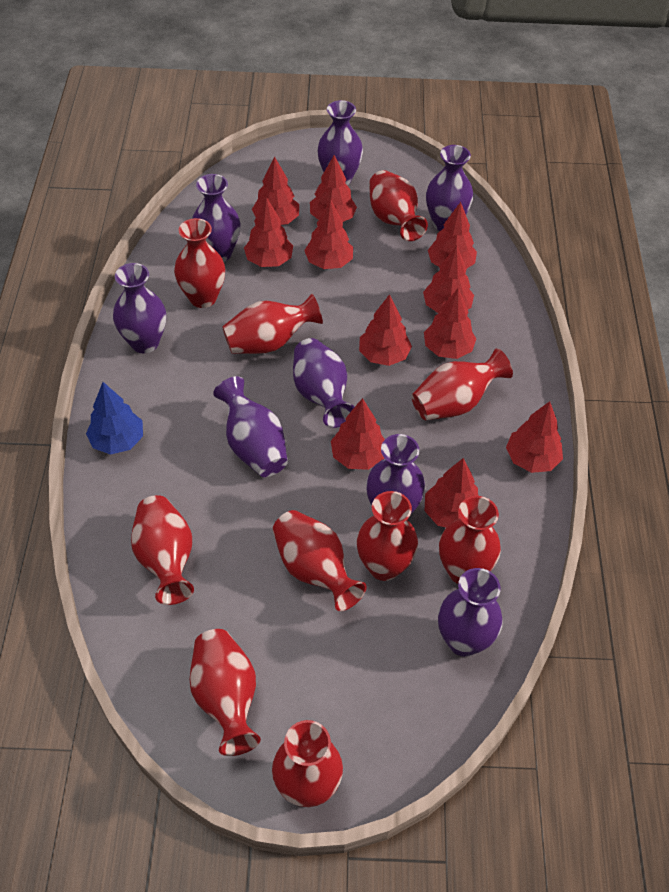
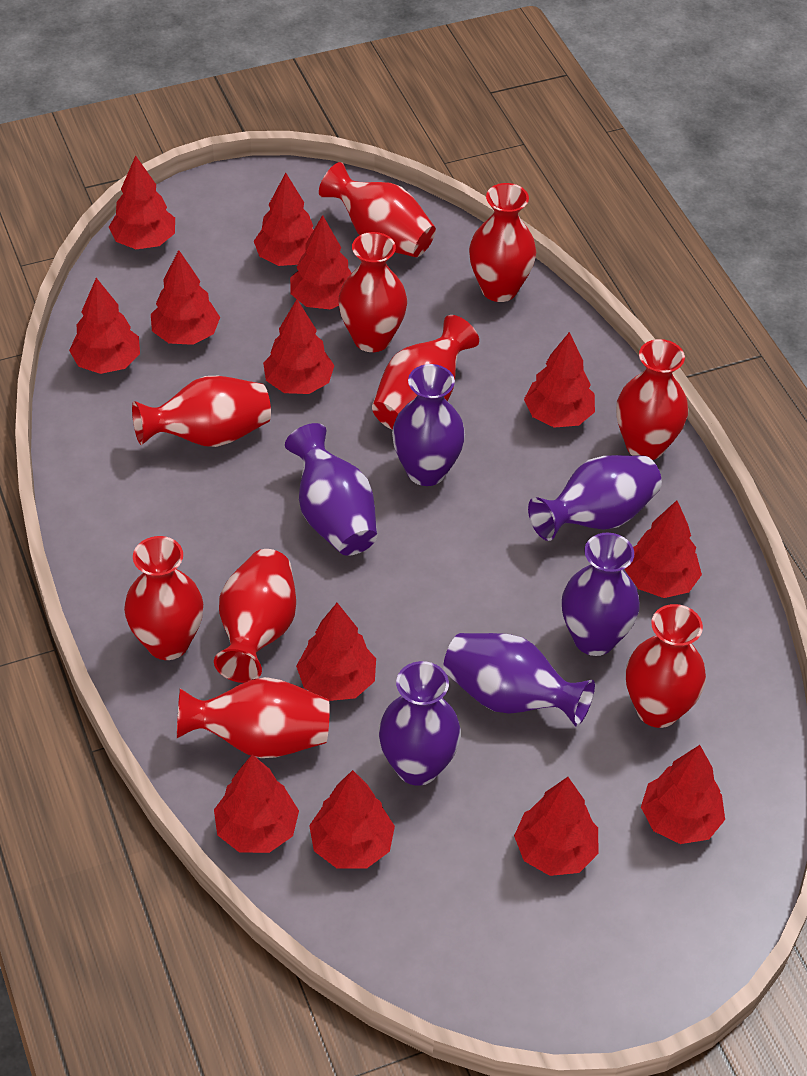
blue tree: 1 -> 0
purple vase: 8 -> 6
red tree: 11 -> 13

